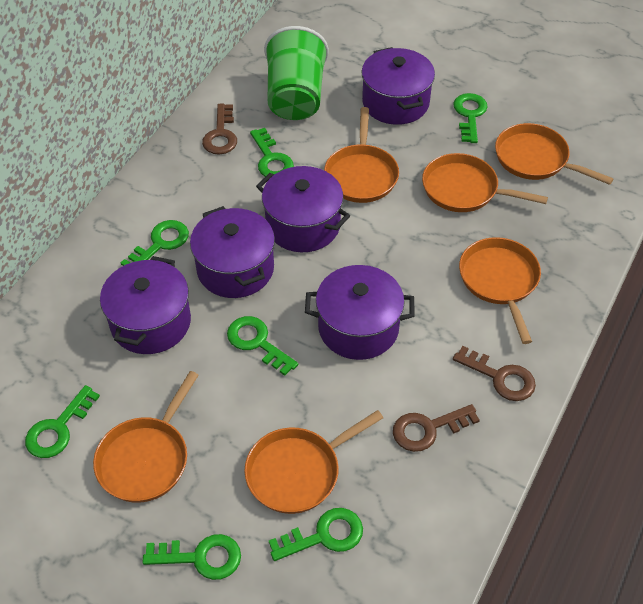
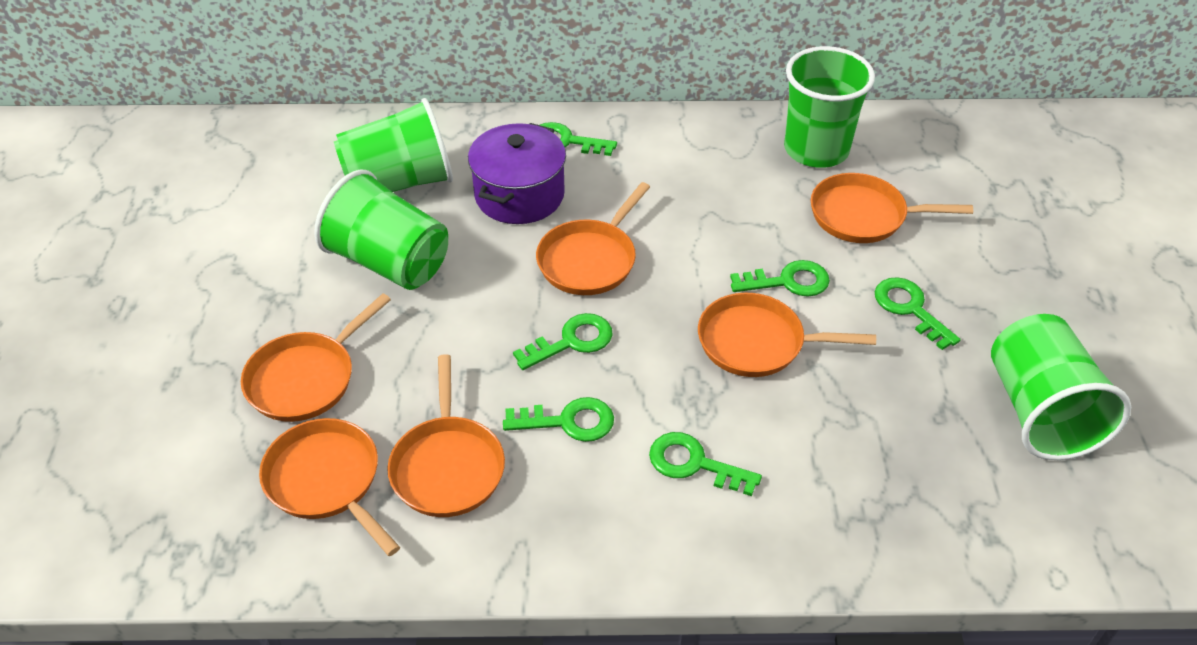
brown key: 3 -> 0
green cup: 1 -> 4
green key: 7 -> 6
purple pot: 5 -> 1

